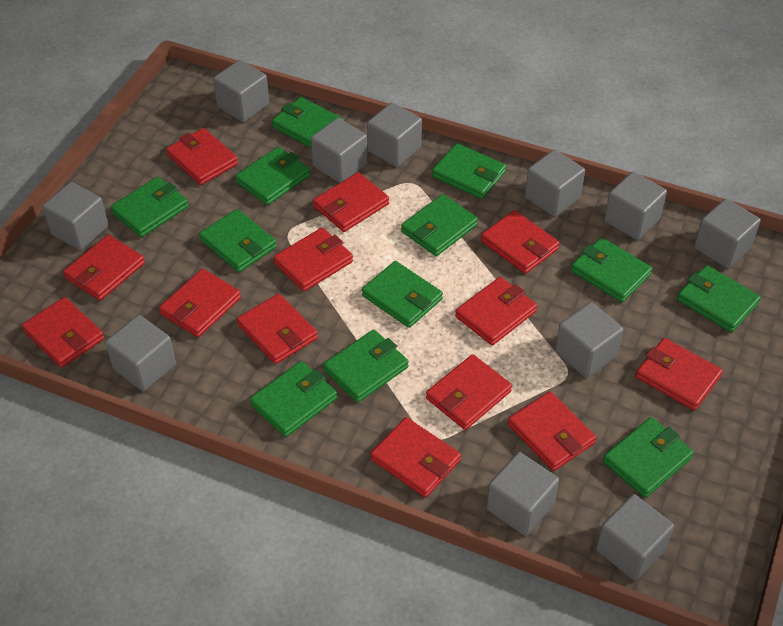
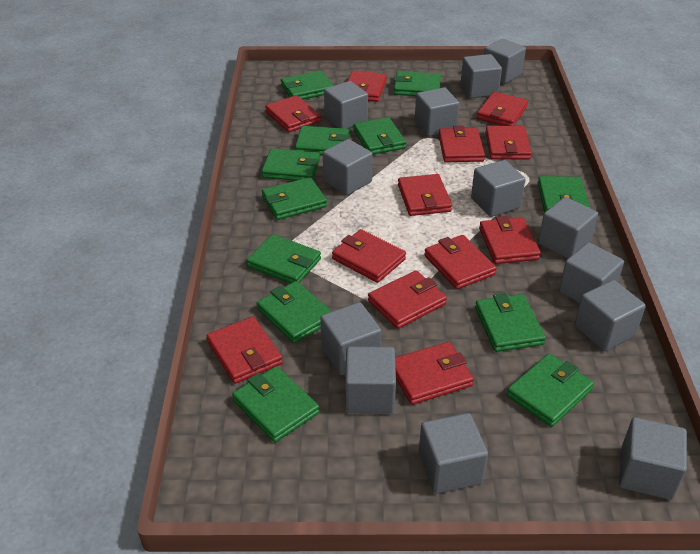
grey cube: 11 -> 13
red wallet: 13 -> 12

